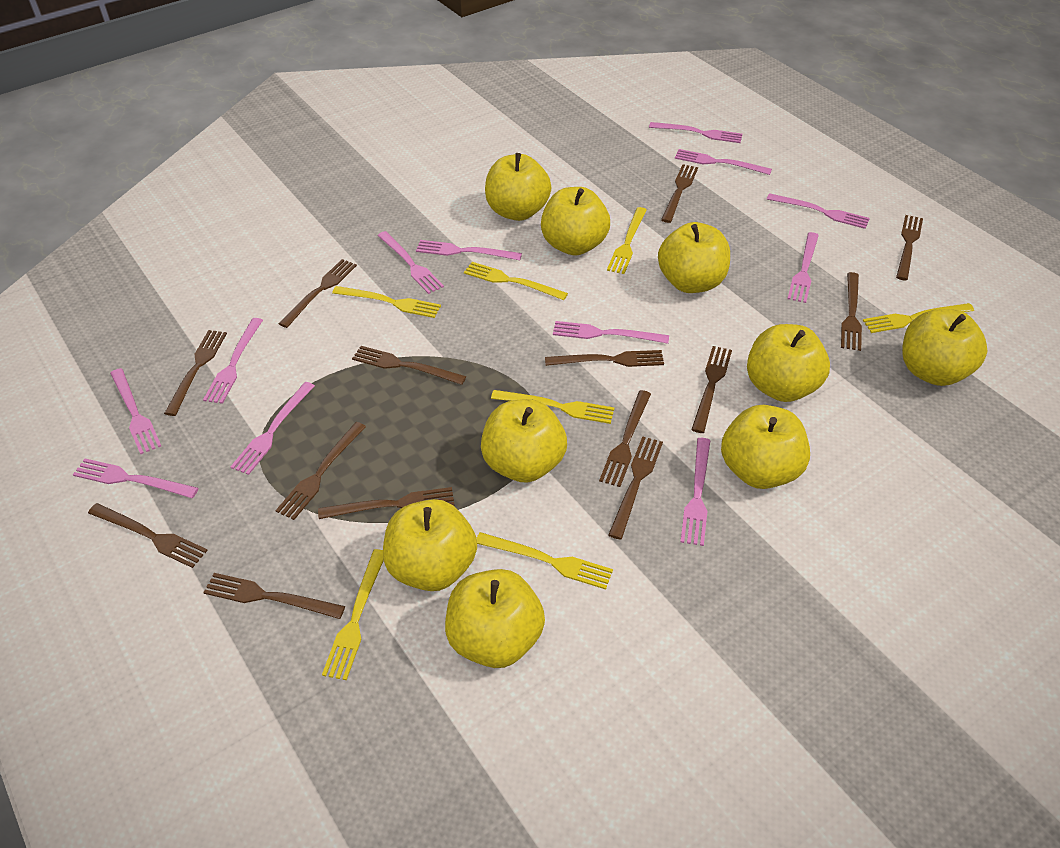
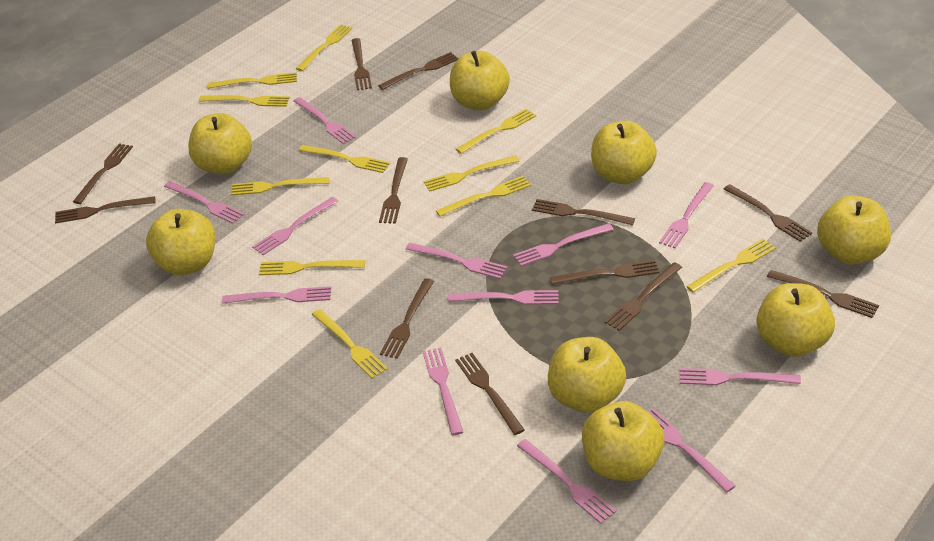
brown fork: 14 -> 12
yellow apple: 9 -> 8
yellow fork: 7 -> 11

